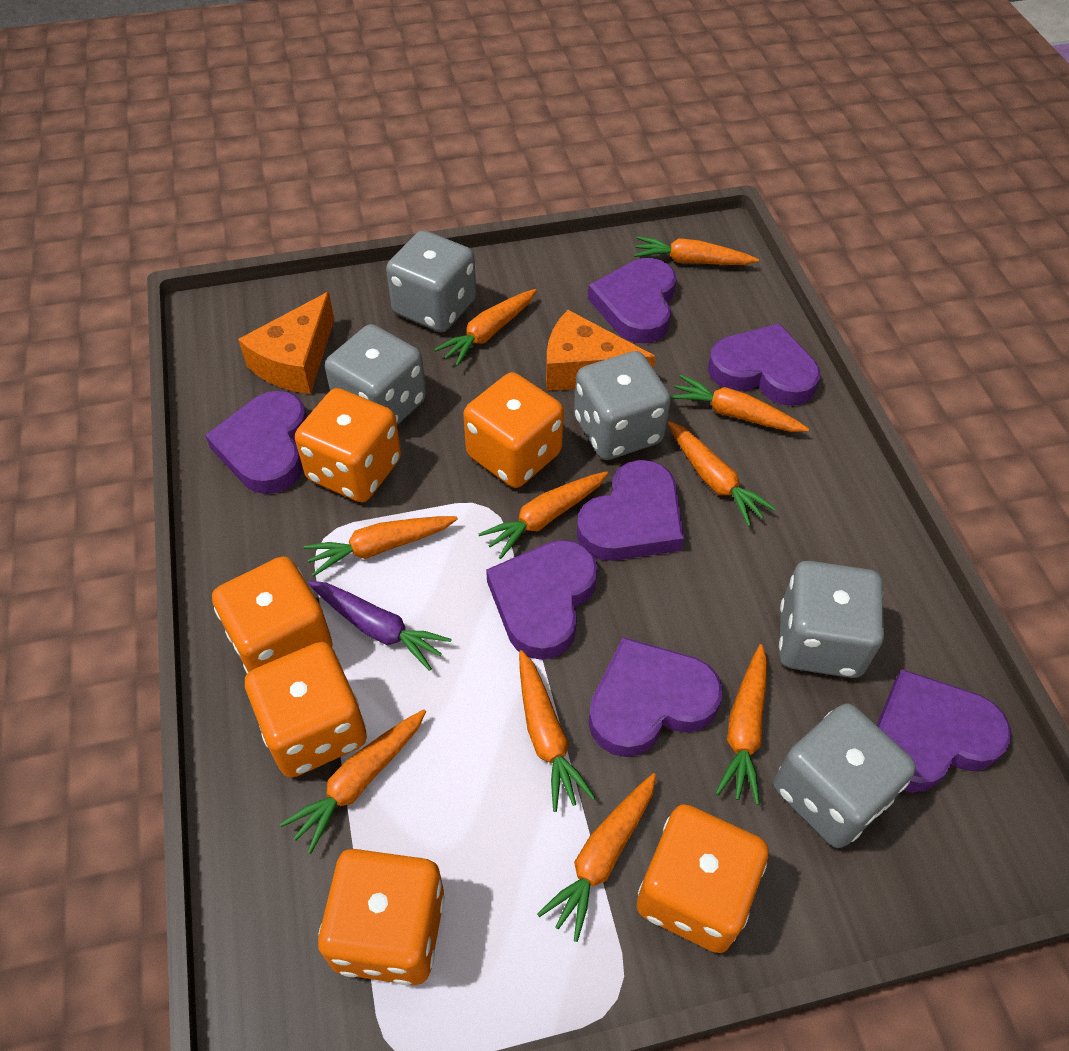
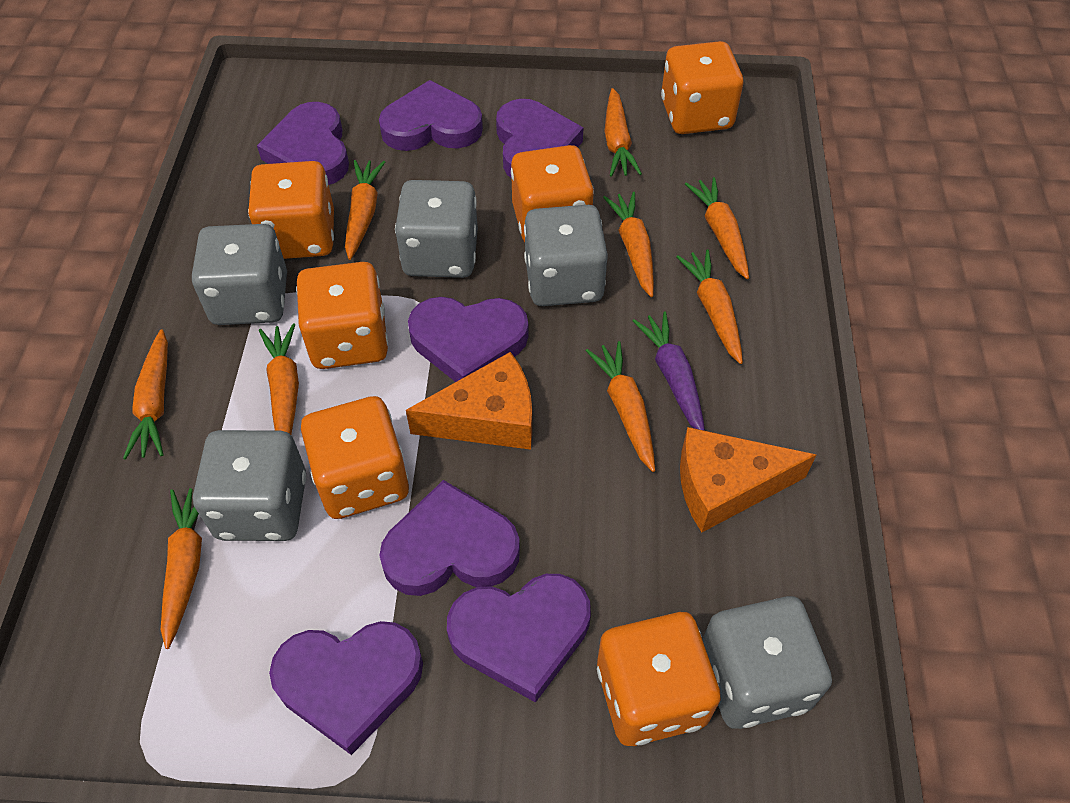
orange carrot: 10 -> 9

